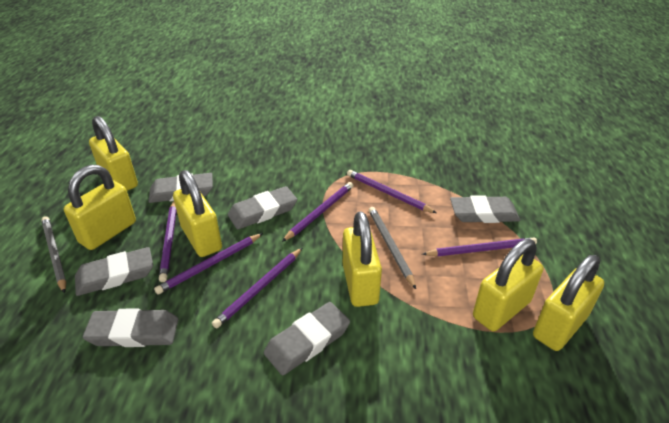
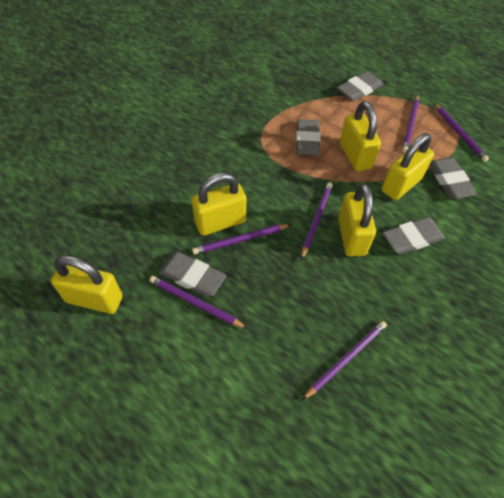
grey eraser: 6 -> 5
grey pencil: 2 -> 0
yellow padlock: 6 -> 5

